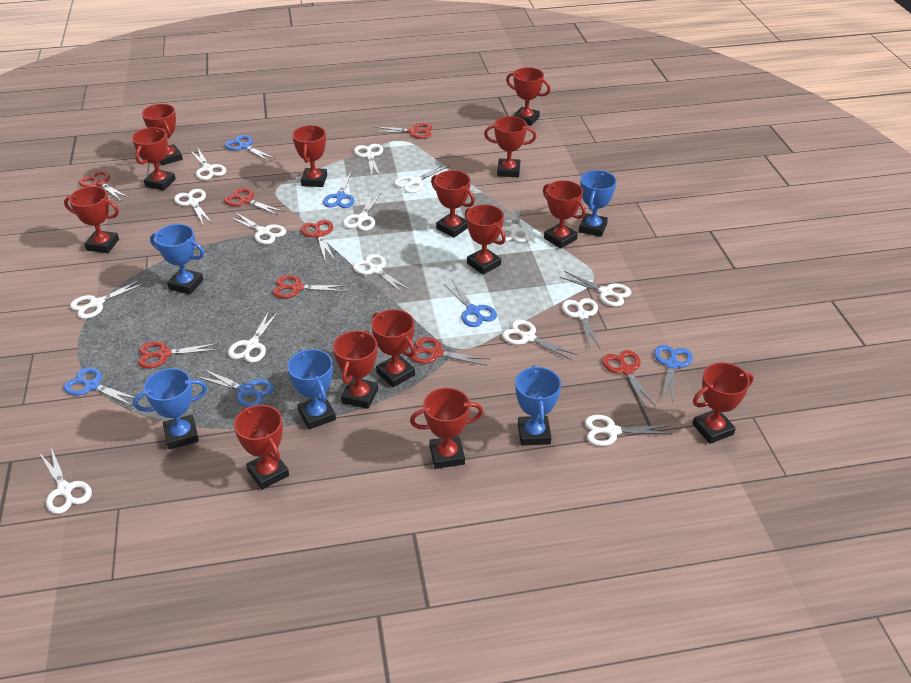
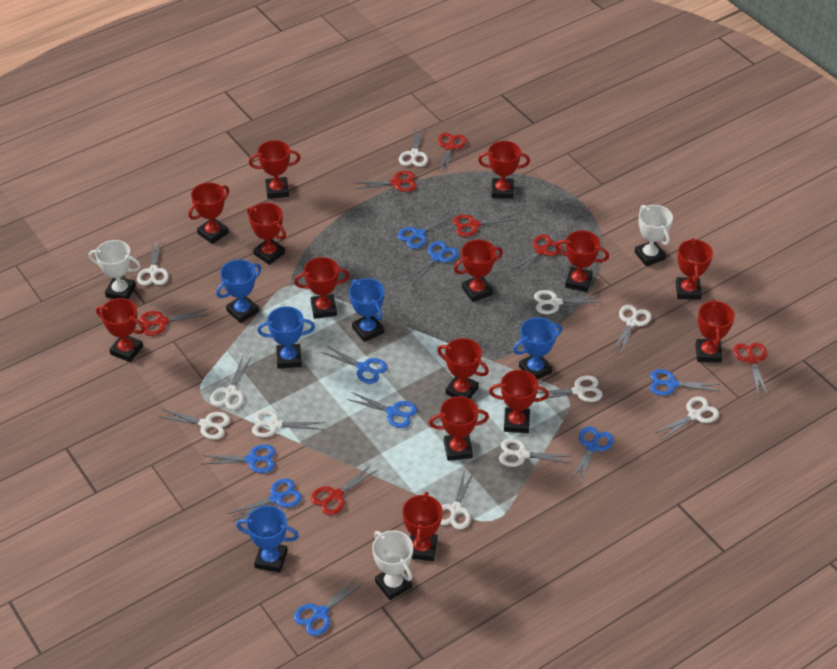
blue scissors: 6 -> 9
red scissors: 8 -> 7
white scissors: 15 -> 11
white trophy: 0 -> 3

